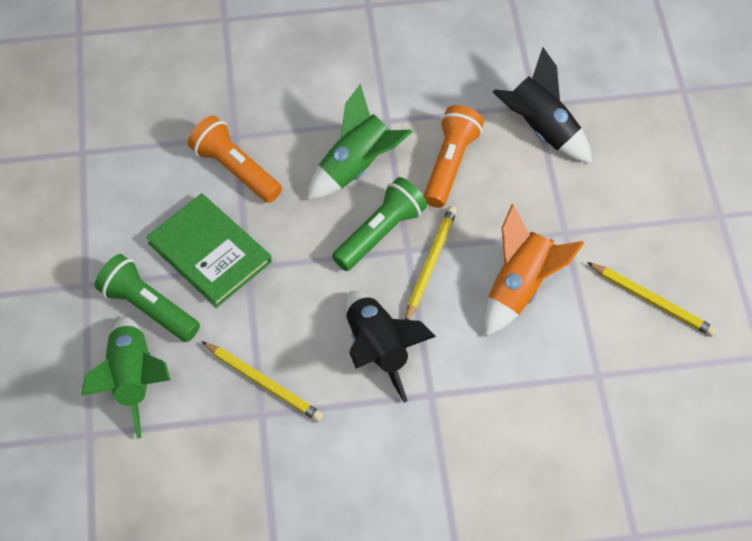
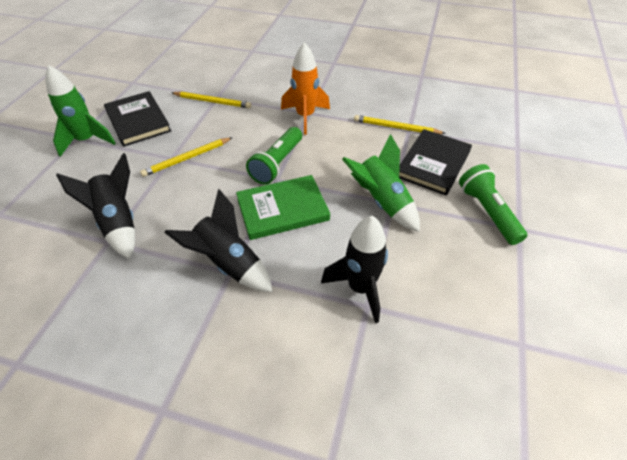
black book: 0 -> 2
black rocket: 2 -> 3
orange flashlight: 2 -> 0

